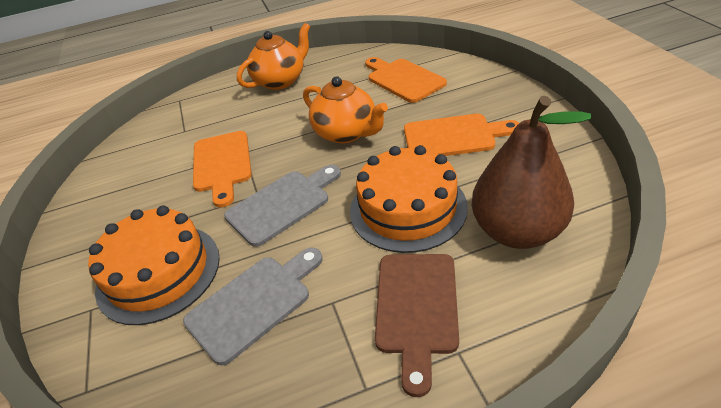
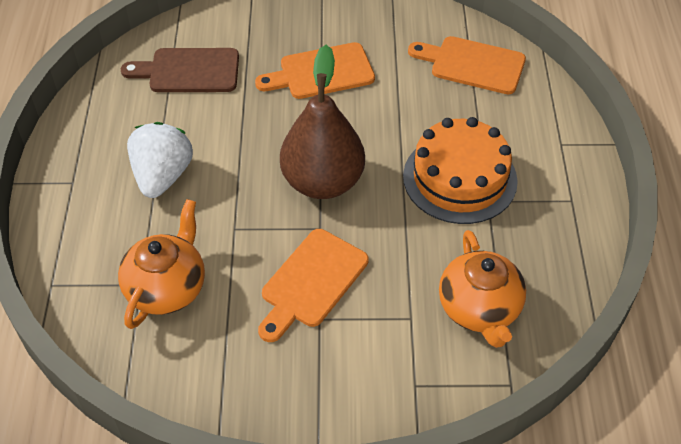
grey cutting board: 2 -> 0
orange cake: 2 -> 1
white strawberry: 0 -> 1

